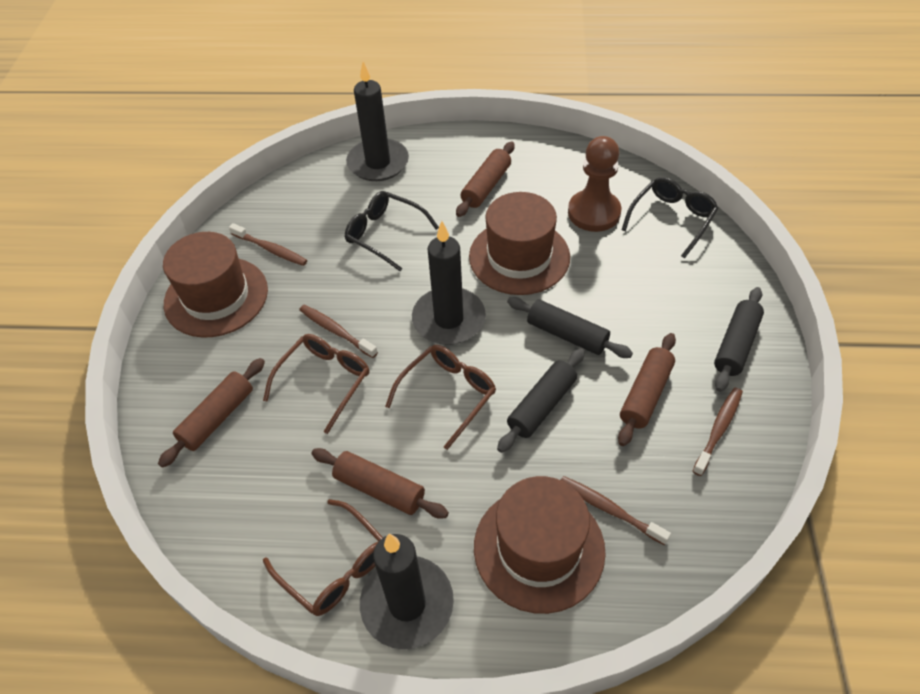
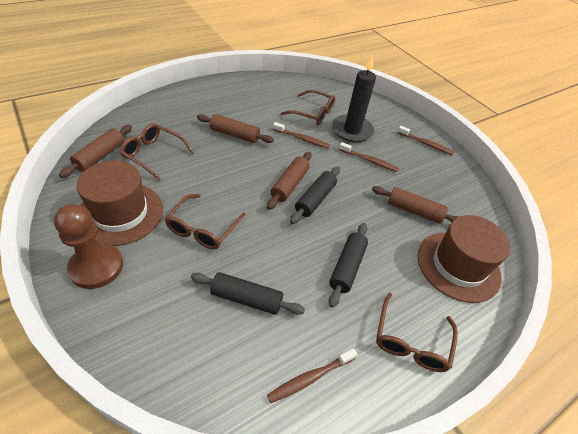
black candle: 3 -> 1
black glasses: 2 -> 0
brown glasses: 3 -> 4
brown hat: 3 -> 2

